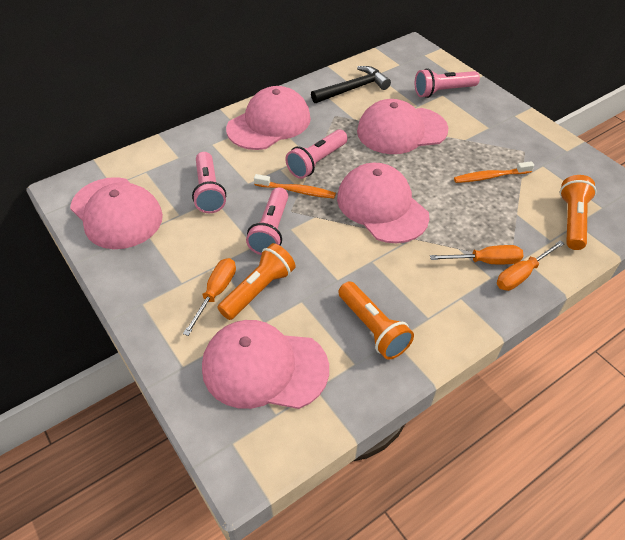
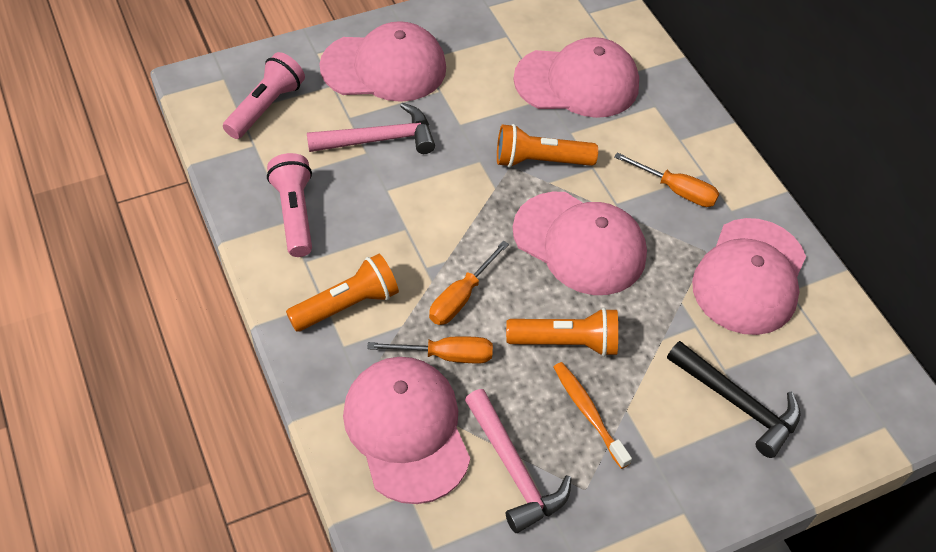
orange toothbrush: 2 -> 1
pink flashlight: 4 -> 2
pink hammer: 0 -> 2

